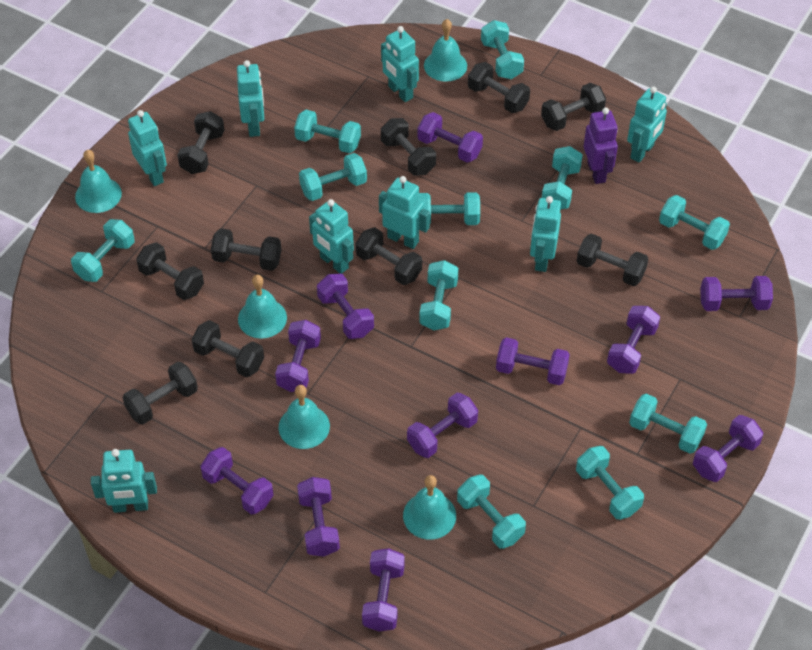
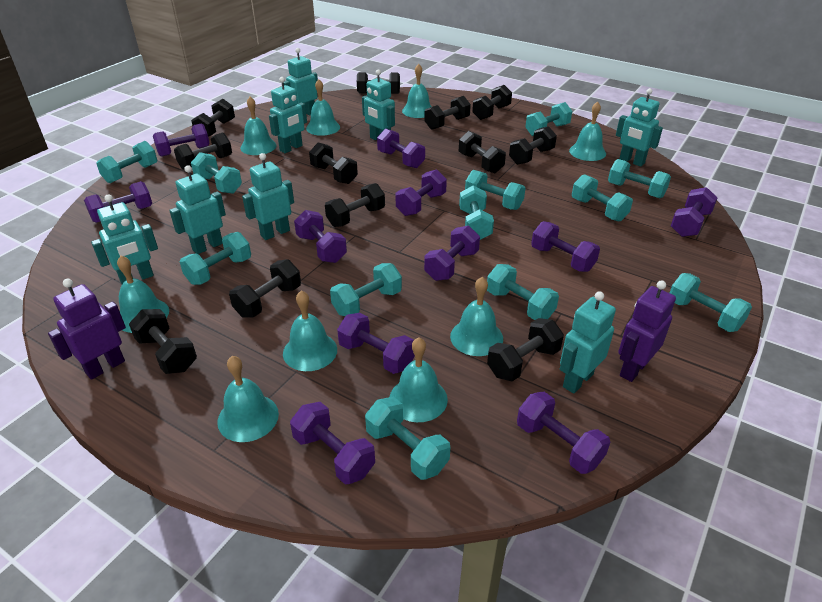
black dumbbell: 10 -> 12
purple robot: 1 -> 2
turquoise bell: 5 -> 9
turquoise dumbbell: 11 -> 12

